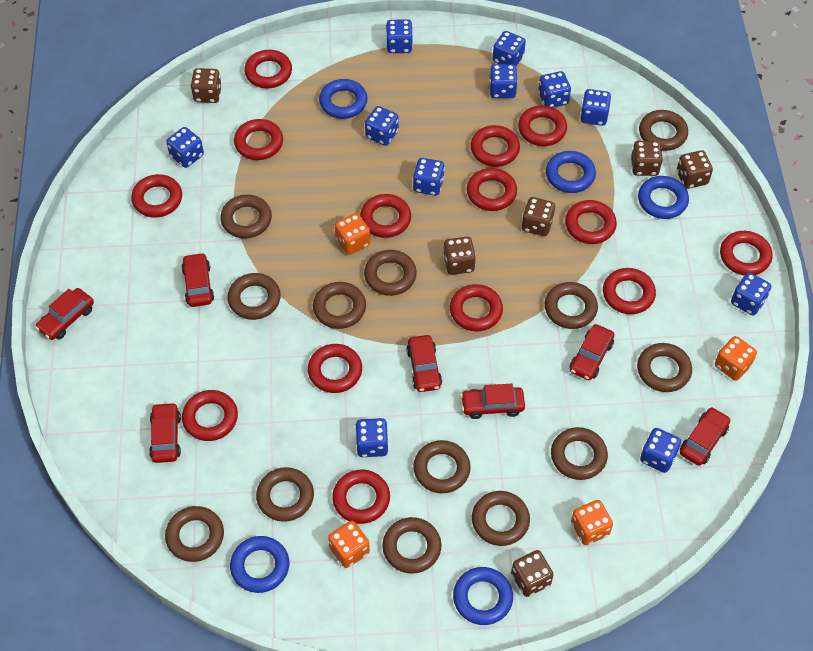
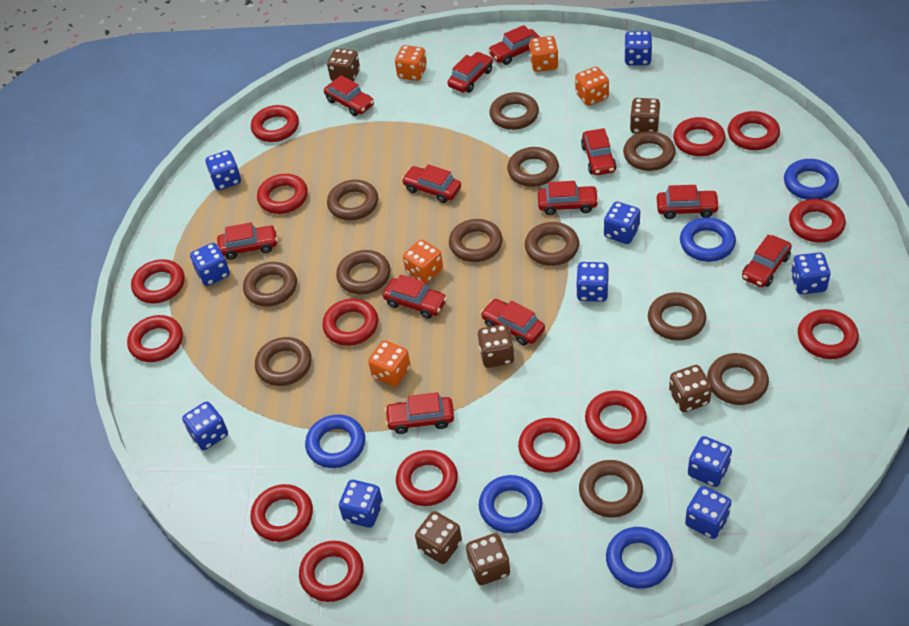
blue dice: 11 -> 10
brown ring: 13 -> 12
orange dice: 4 -> 5
red car: 7 -> 12

